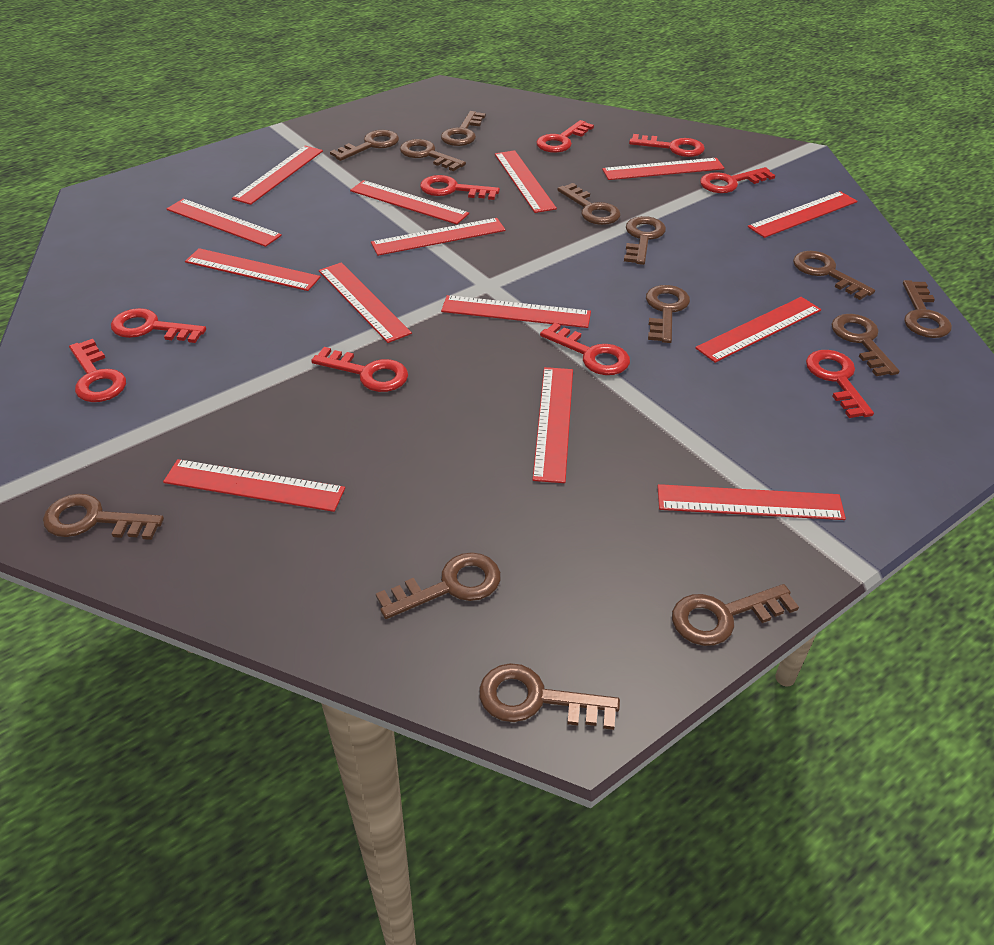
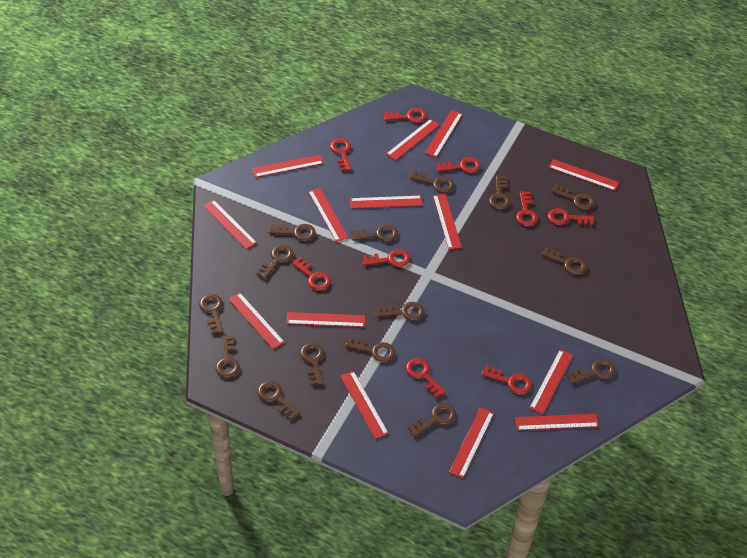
brown key: 13 -> 15

